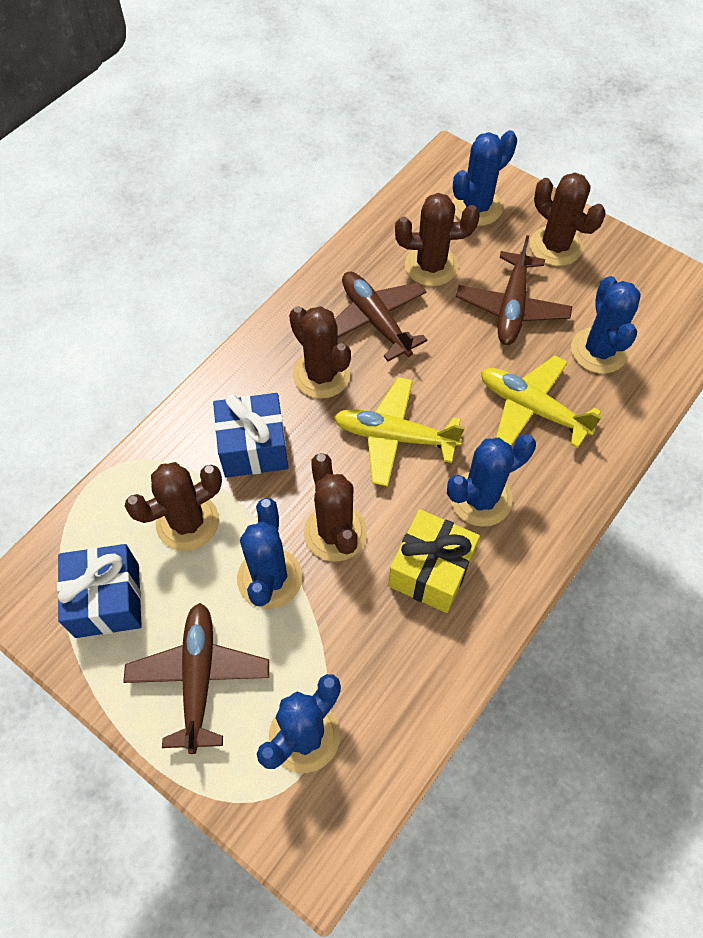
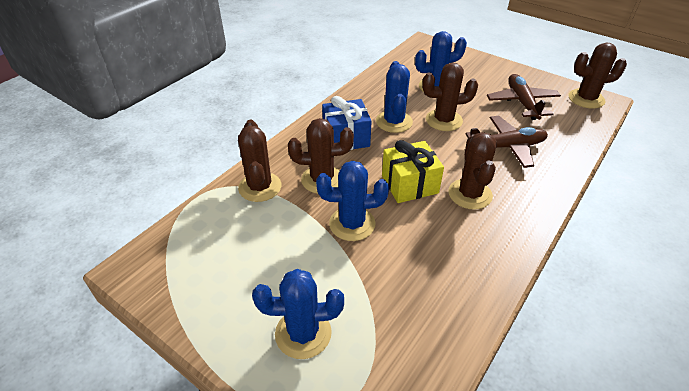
blue cactus: 5 -> 4
blue gift: 2 -> 1
brown plane: 3 -> 2
yellow plane: 2 -> 0

